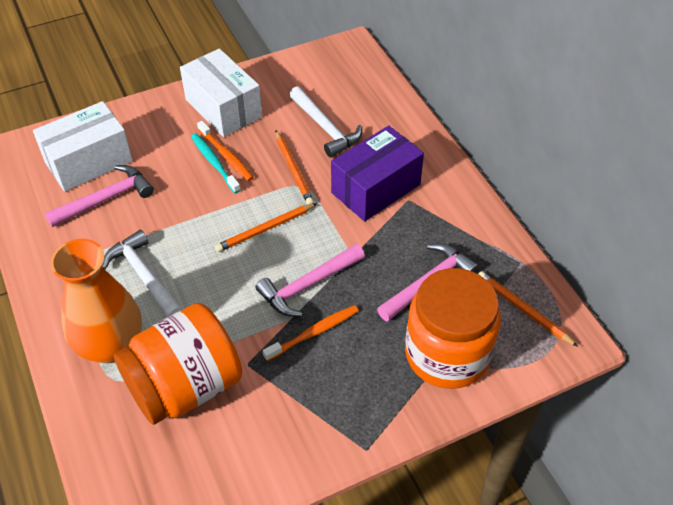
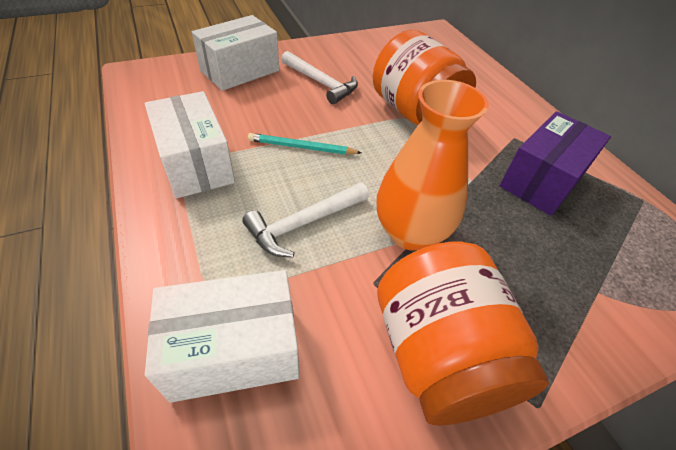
orange pencil: 3 -> 0
orange toothbrush: 2 -> 0
pink hammer: 3 -> 0
turquoise pencil: 0 -> 1
turquoise toothbrush: 1 -> 0
white box: 2 -> 3

